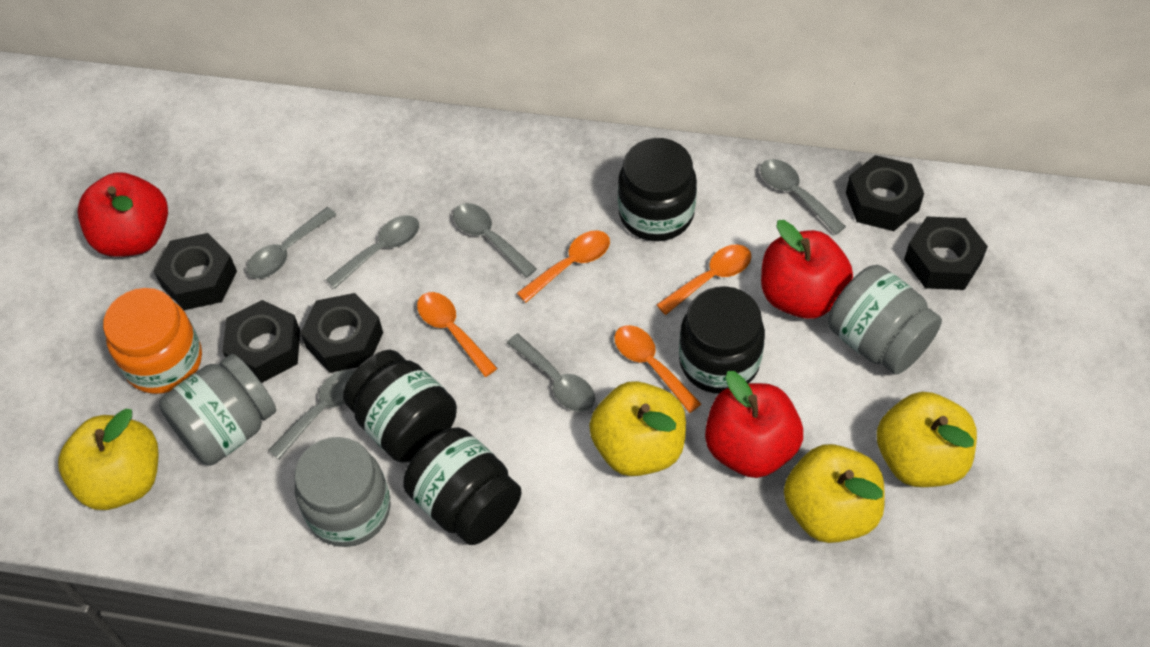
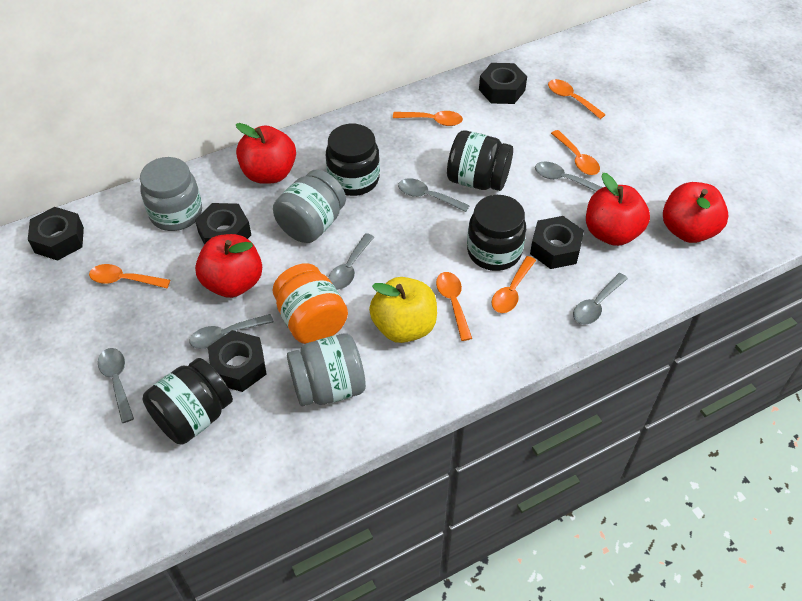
orange spoon: 4 -> 6
red apple: 3 -> 4
yellow apple: 4 -> 1

